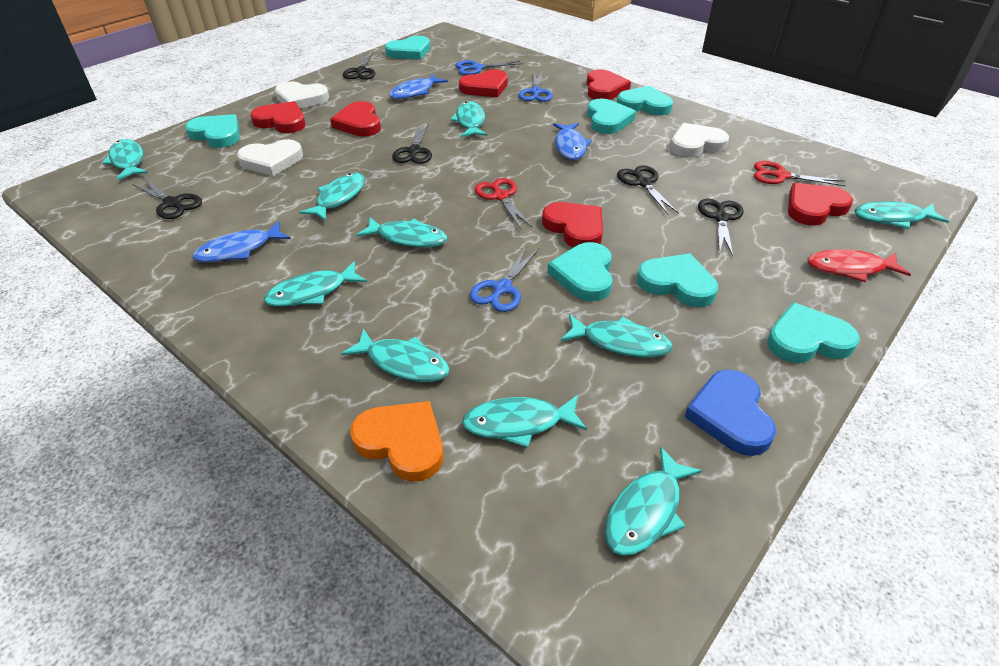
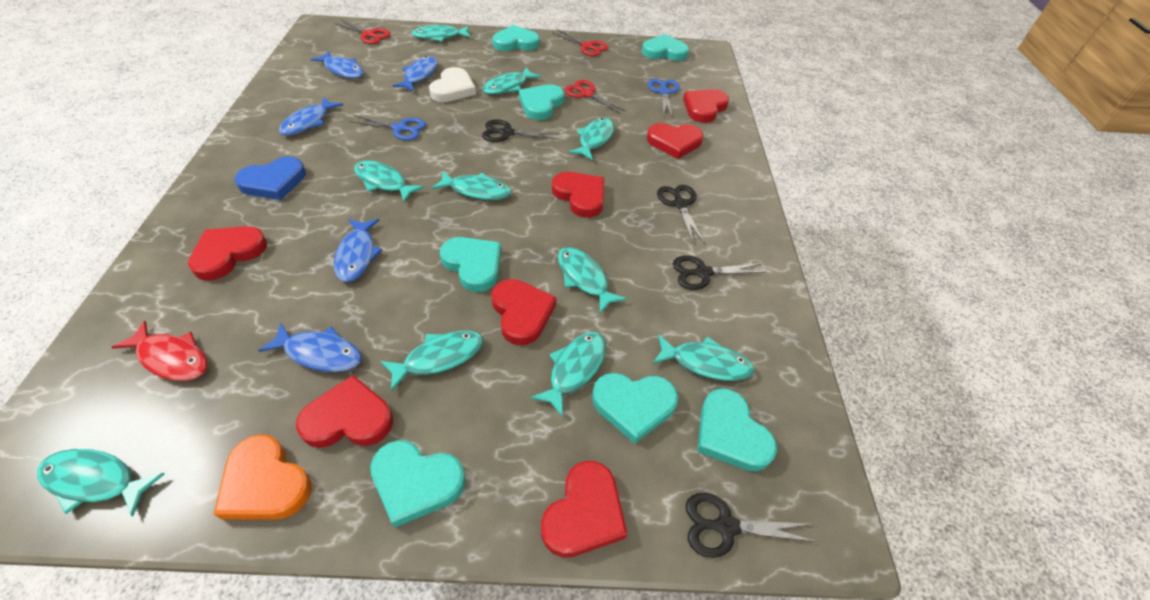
black scissors: 5 -> 4
blue fish: 3 -> 5
blue scissors: 3 -> 2
red heart: 6 -> 7
red scissors: 2 -> 3
white heart: 3 -> 1

